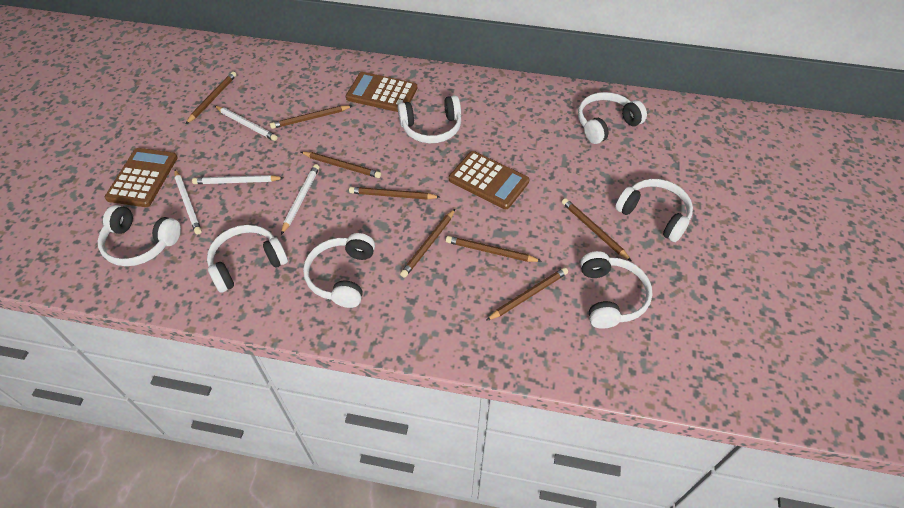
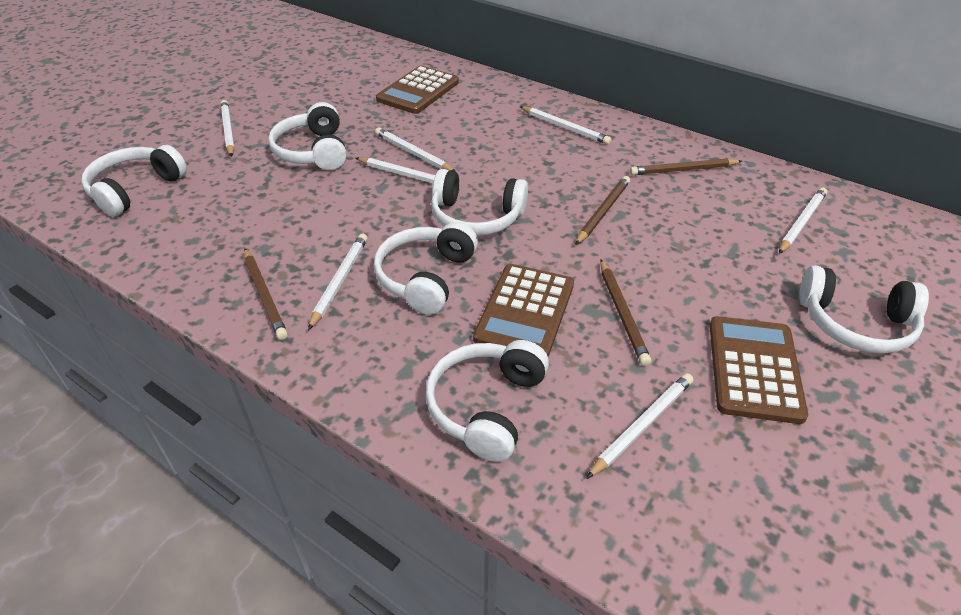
brown pencil: 8 -> 4
white headphones: 7 -> 6
white pencil: 4 -> 7

